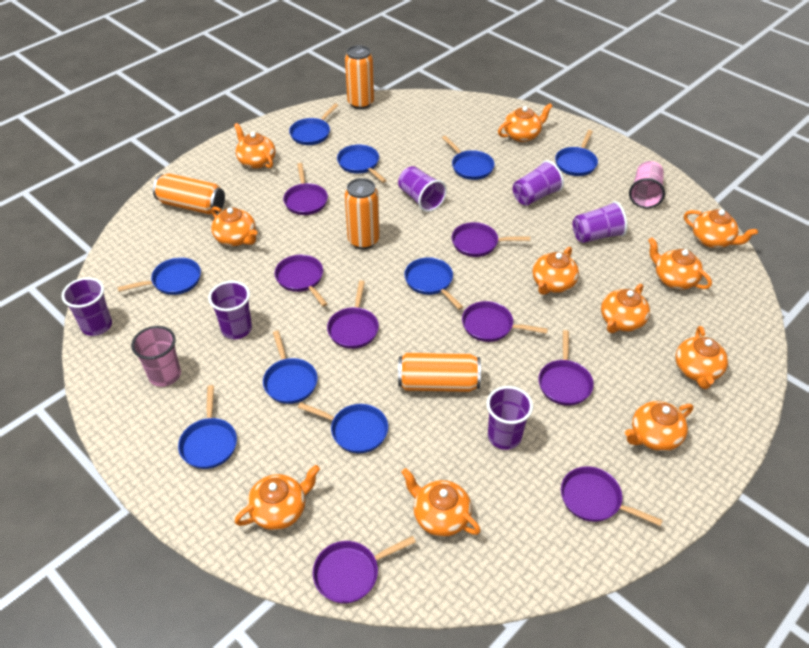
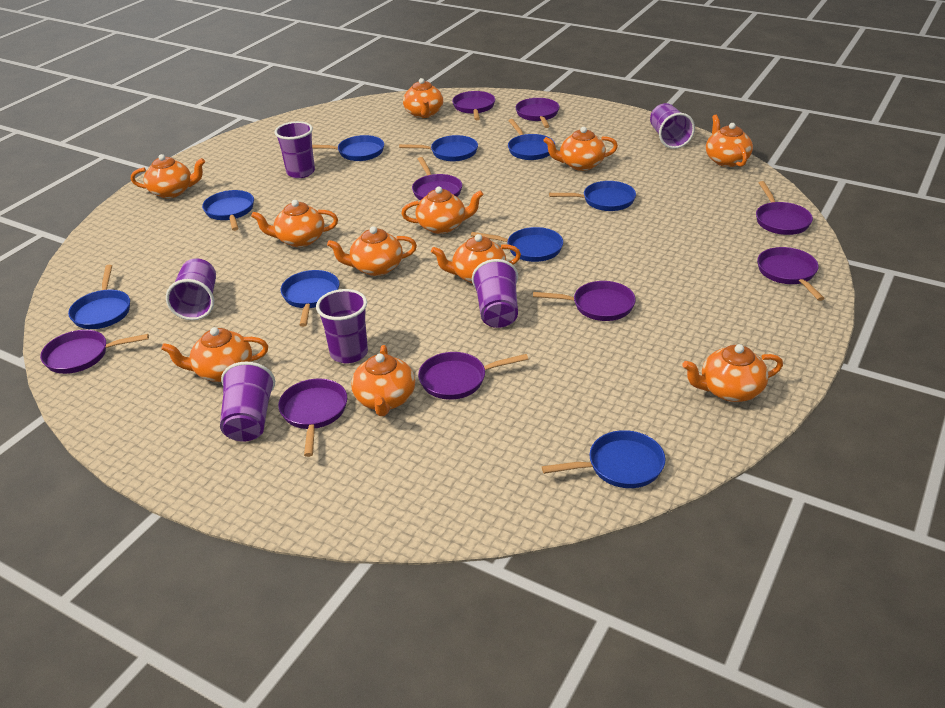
orange can: 4 -> 0
pink cup: 2 -> 0
purple pan: 8 -> 9

